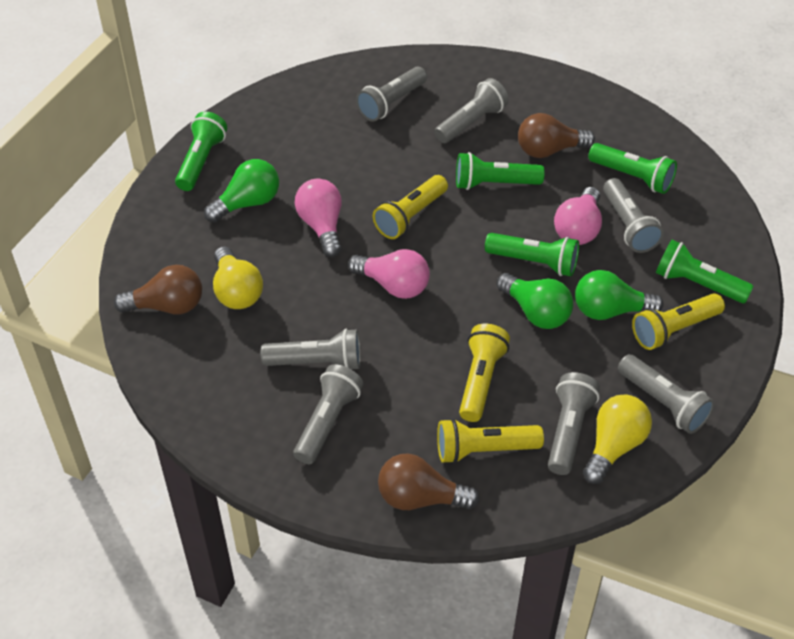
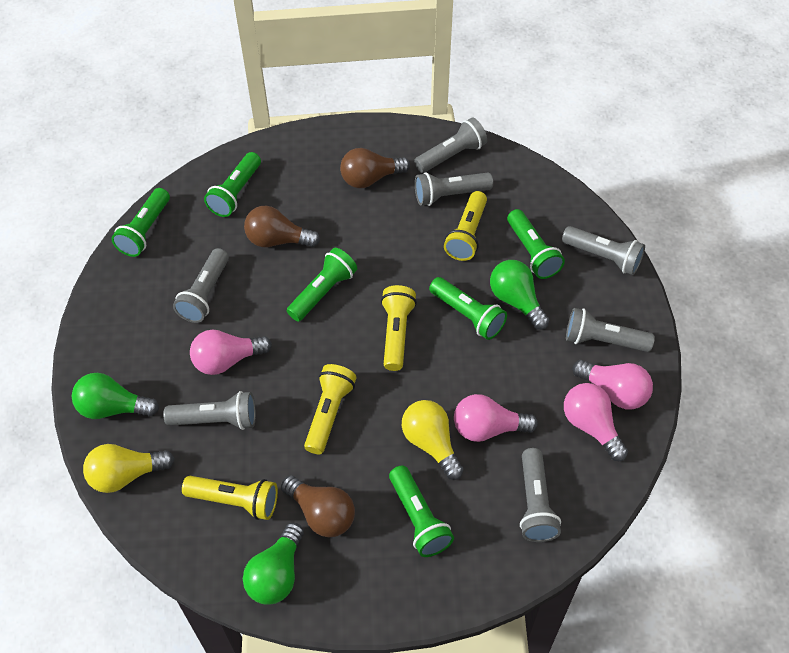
green flashlight: 5 -> 6
pink light bulb: 3 -> 4

